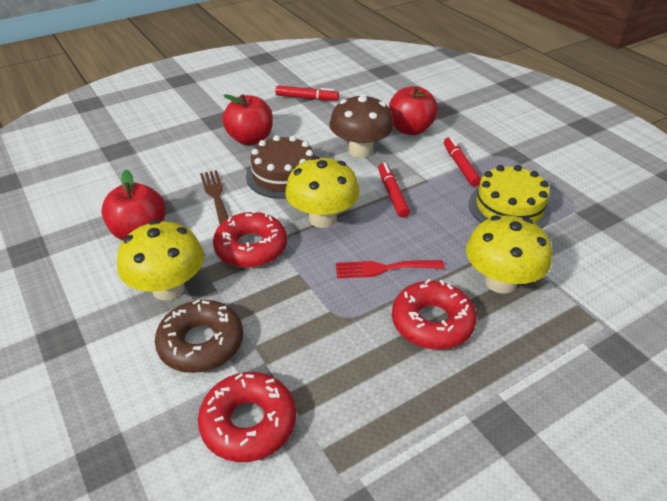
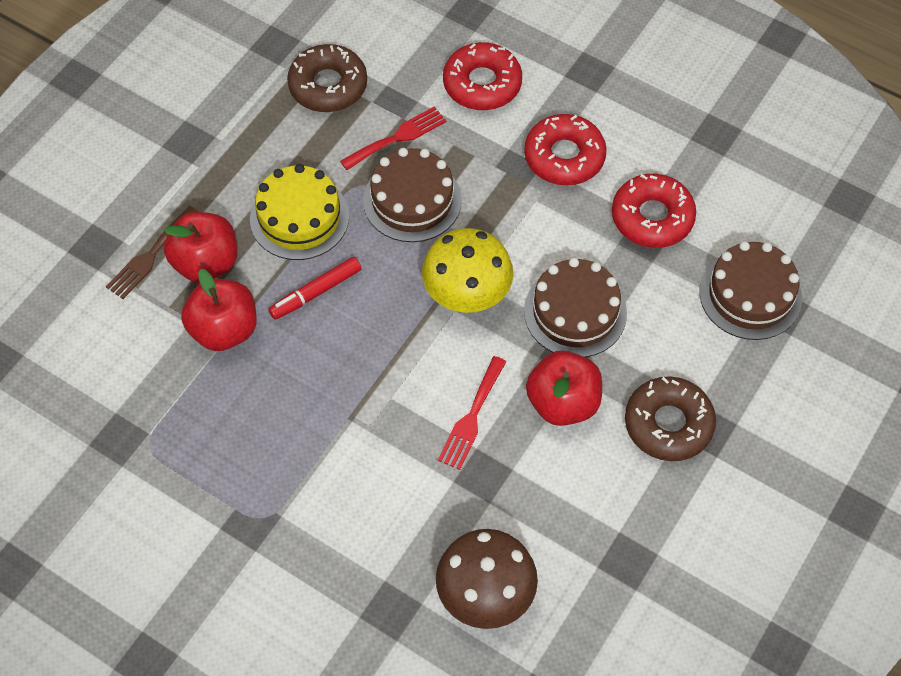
brown cake: 1 -> 3
brown donut: 1 -> 2
red fork: 1 -> 2
red marker: 3 -> 1
yellow mushroom: 3 -> 1

